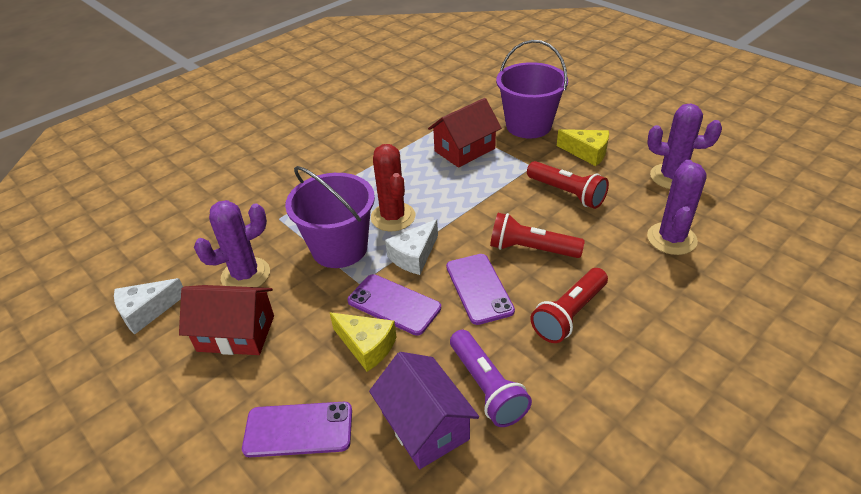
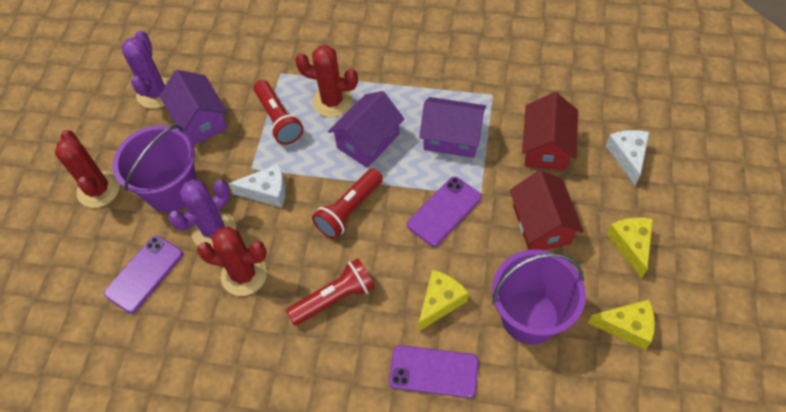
purple cactus: 3 -> 2
purple flashlight: 1 -> 0
purple house: 1 -> 3
red cactus: 1 -> 3
yellow cheese: 2 -> 3

